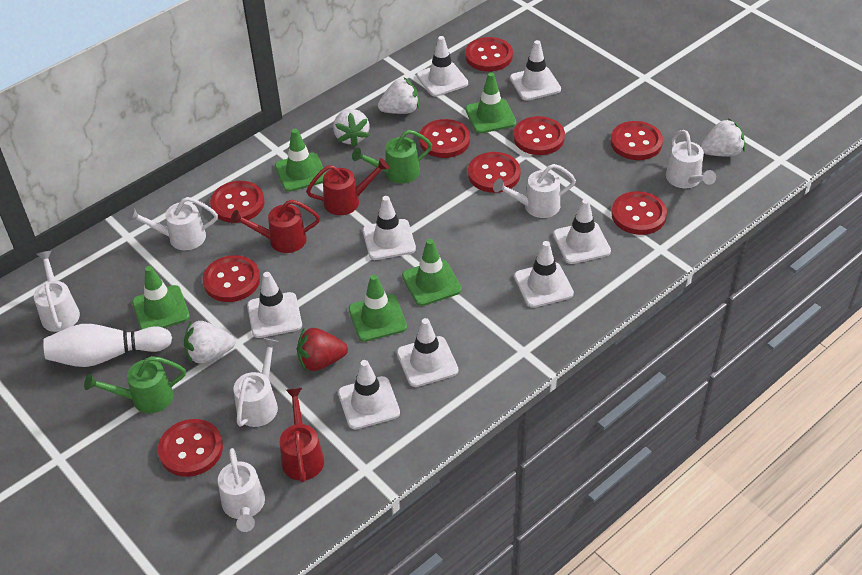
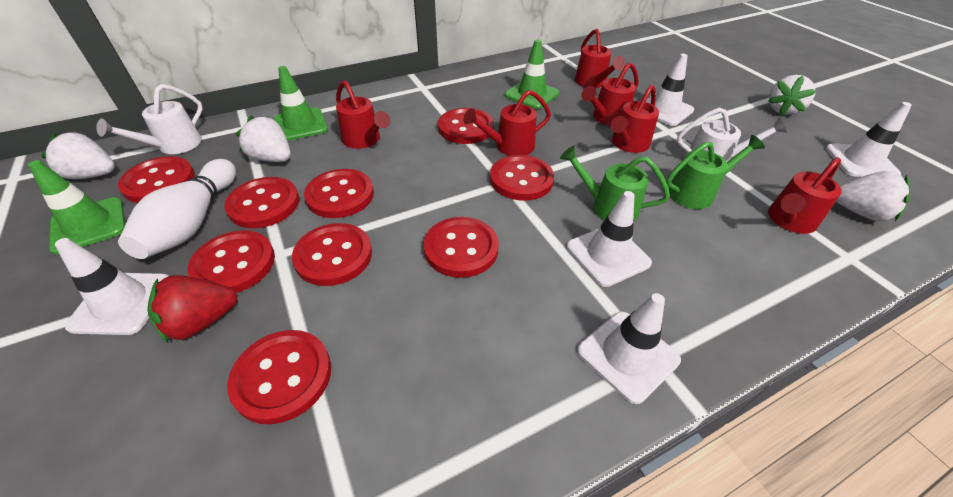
green traffic cone: 5 -> 3
red watering can: 3 -> 6
white traffic cone: 8 -> 5
white watering can: 6 -> 2

